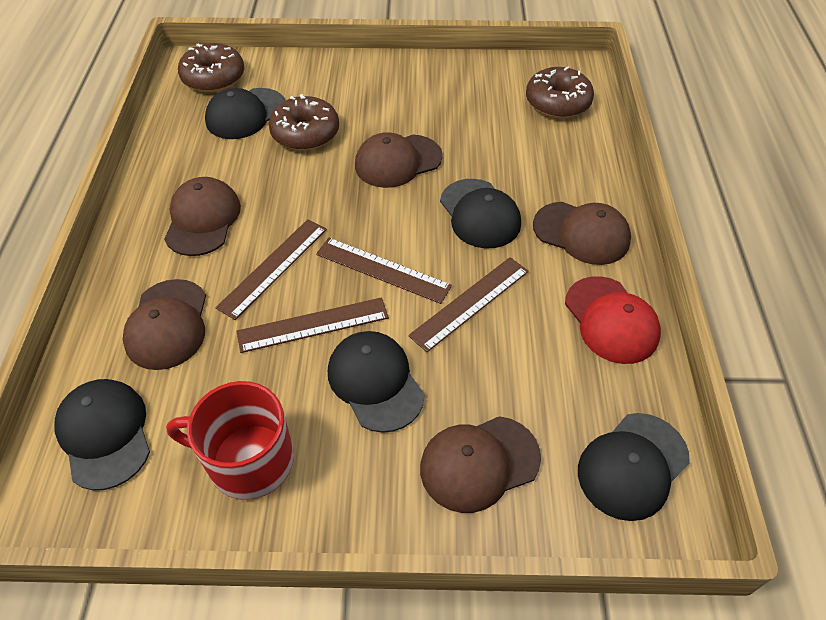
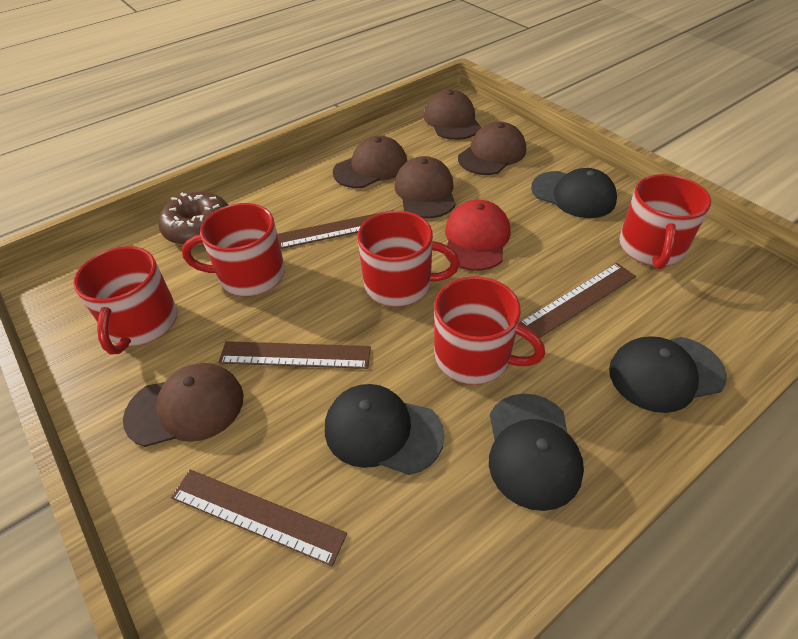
black cap: 5 -> 4
brown donut: 3 -> 1
red mug: 1 -> 5

